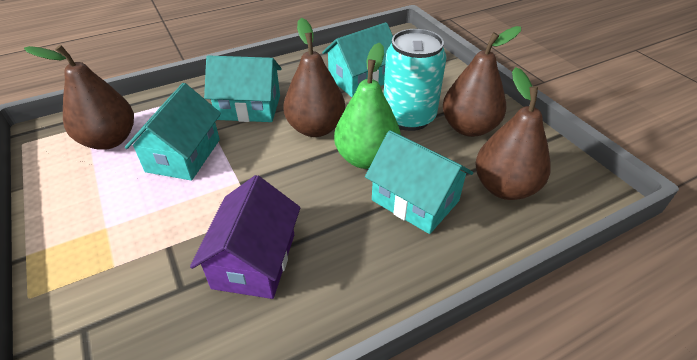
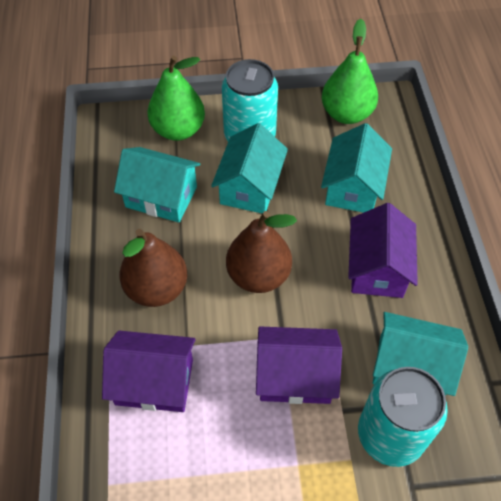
brown pear: 4 -> 2
green pear: 1 -> 2
purple house: 1 -> 3
turquoise can: 1 -> 2

